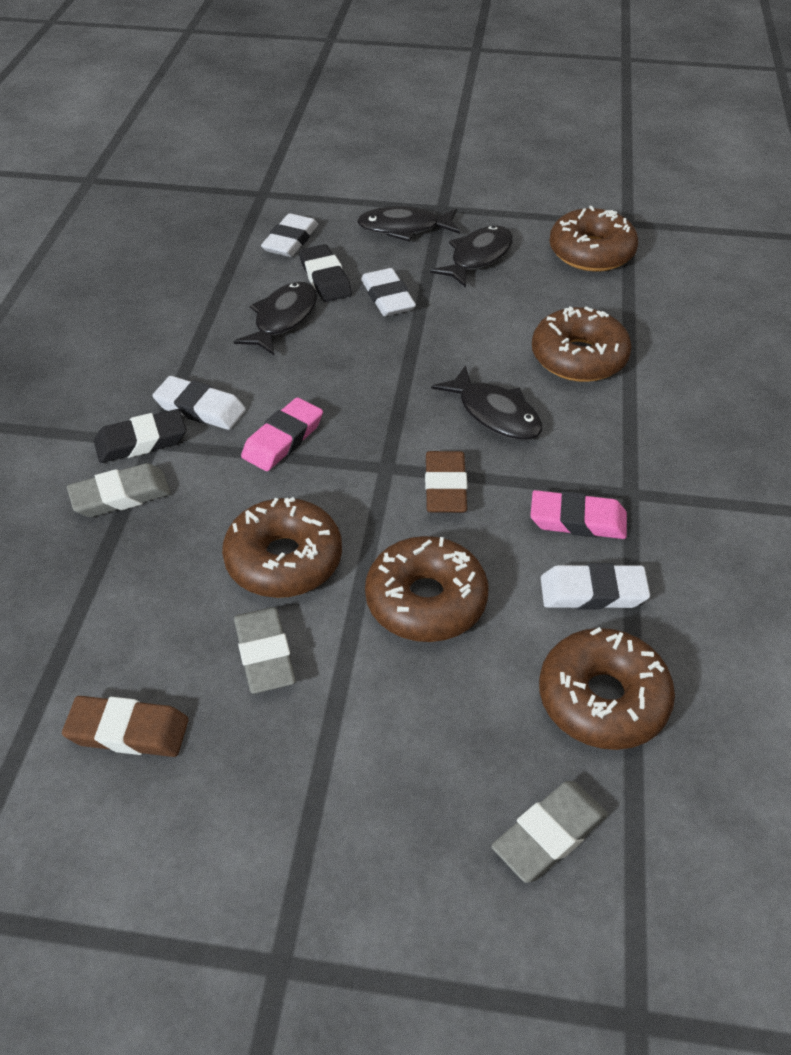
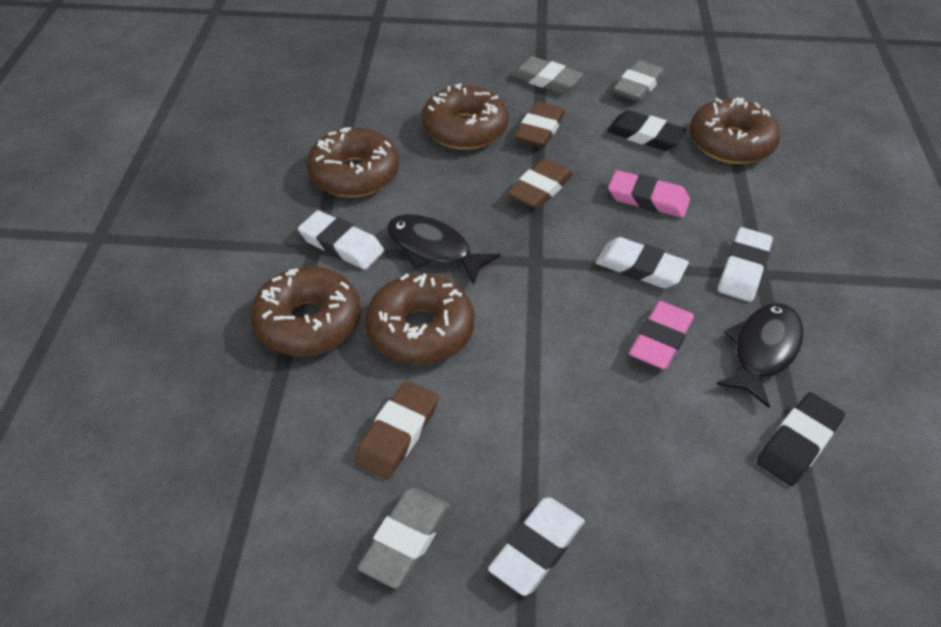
black fish: 4 -> 2
brown eraser: 2 -> 3

